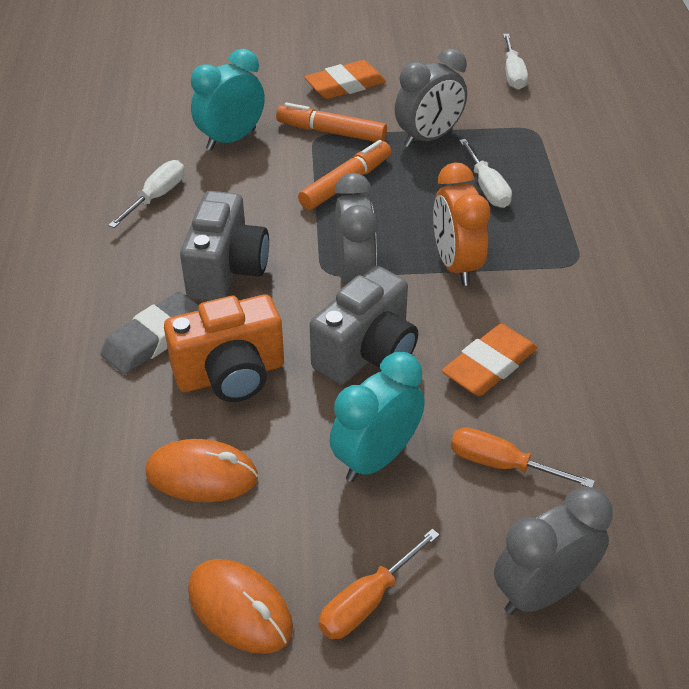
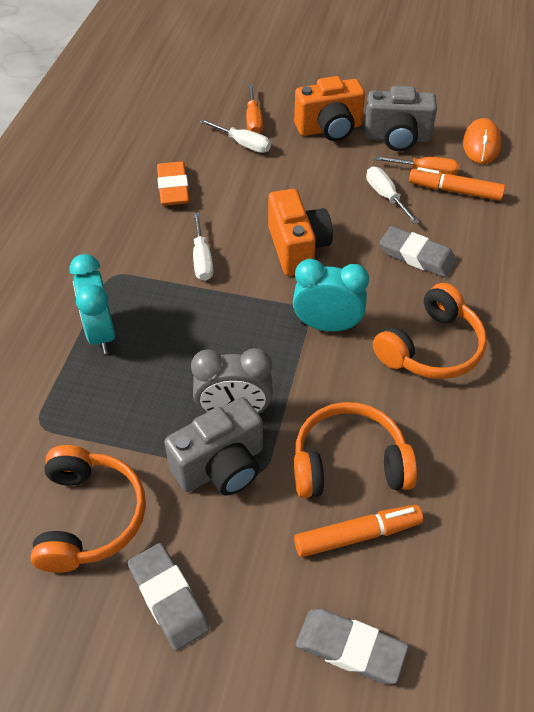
grey clock: 3 -> 1
grey eraser: 1 -> 3
orange camera: 1 -> 2
orange clock: 1 -> 0
orange eraser: 2 -> 1
orange headphones: 0 -> 3
orange mouse: 2 -> 1

